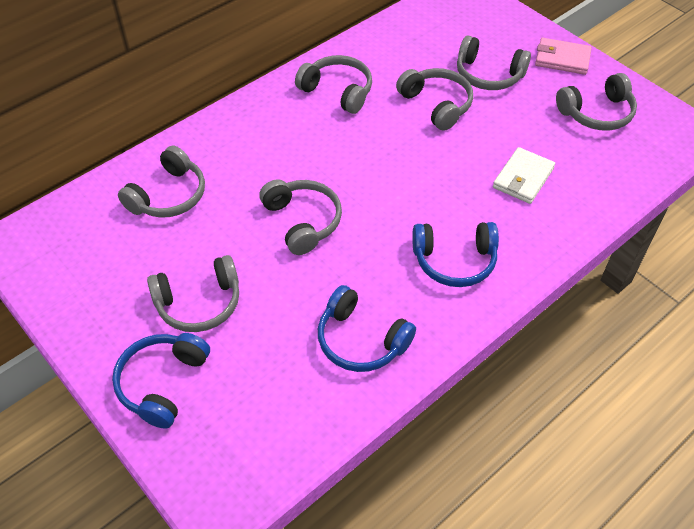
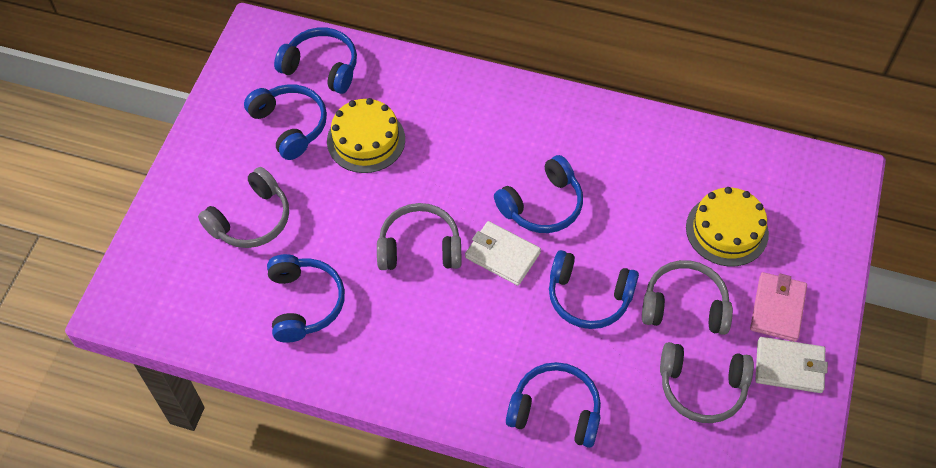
blue headphones: 3 -> 6
grey headphones: 7 -> 4
white wallet: 1 -> 2
yellow cake: 0 -> 2

